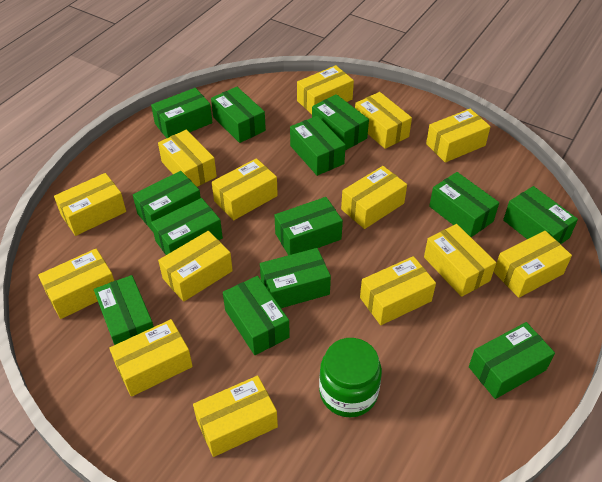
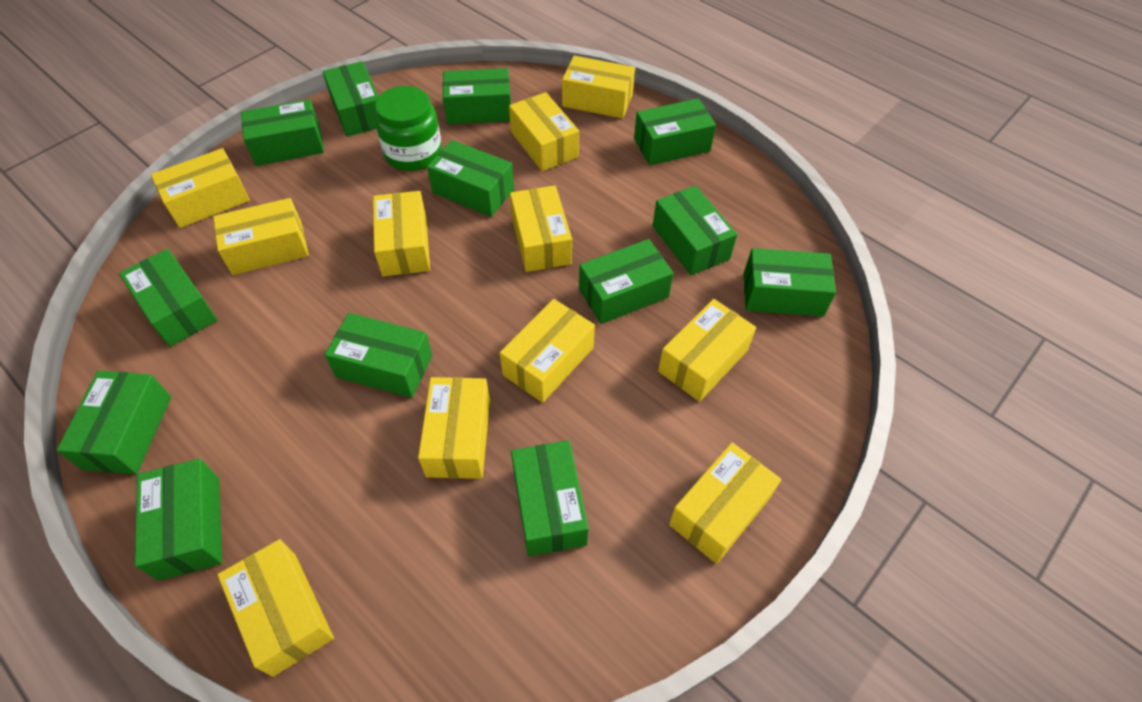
yellow box: 14 -> 11

